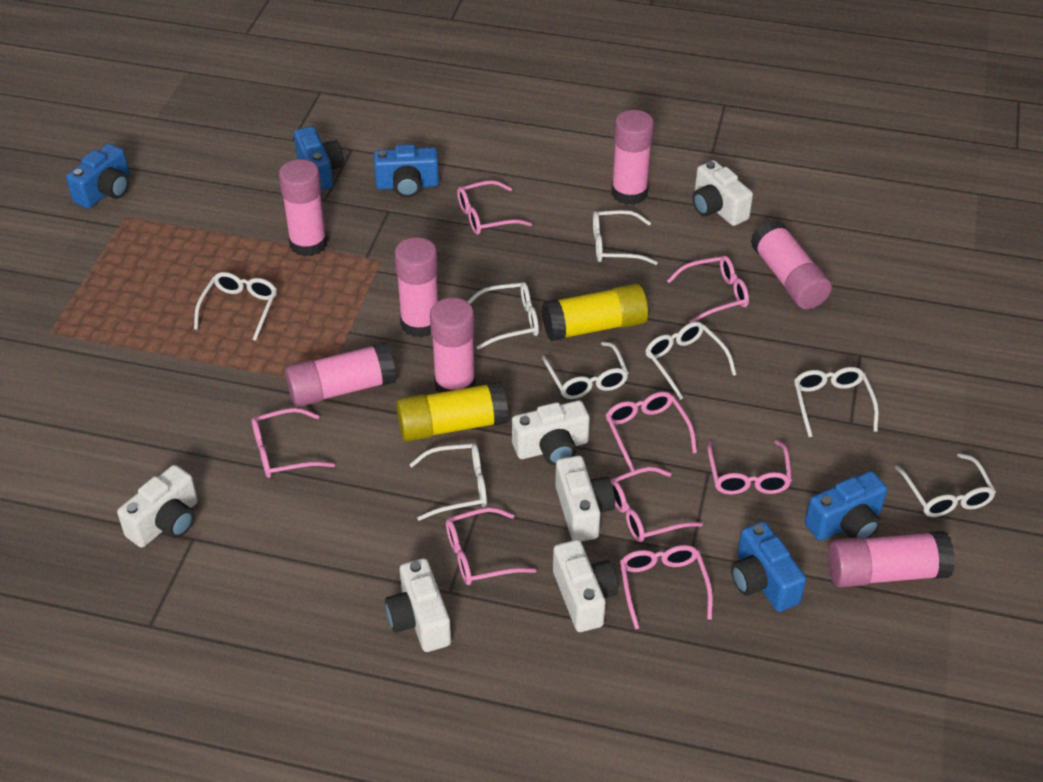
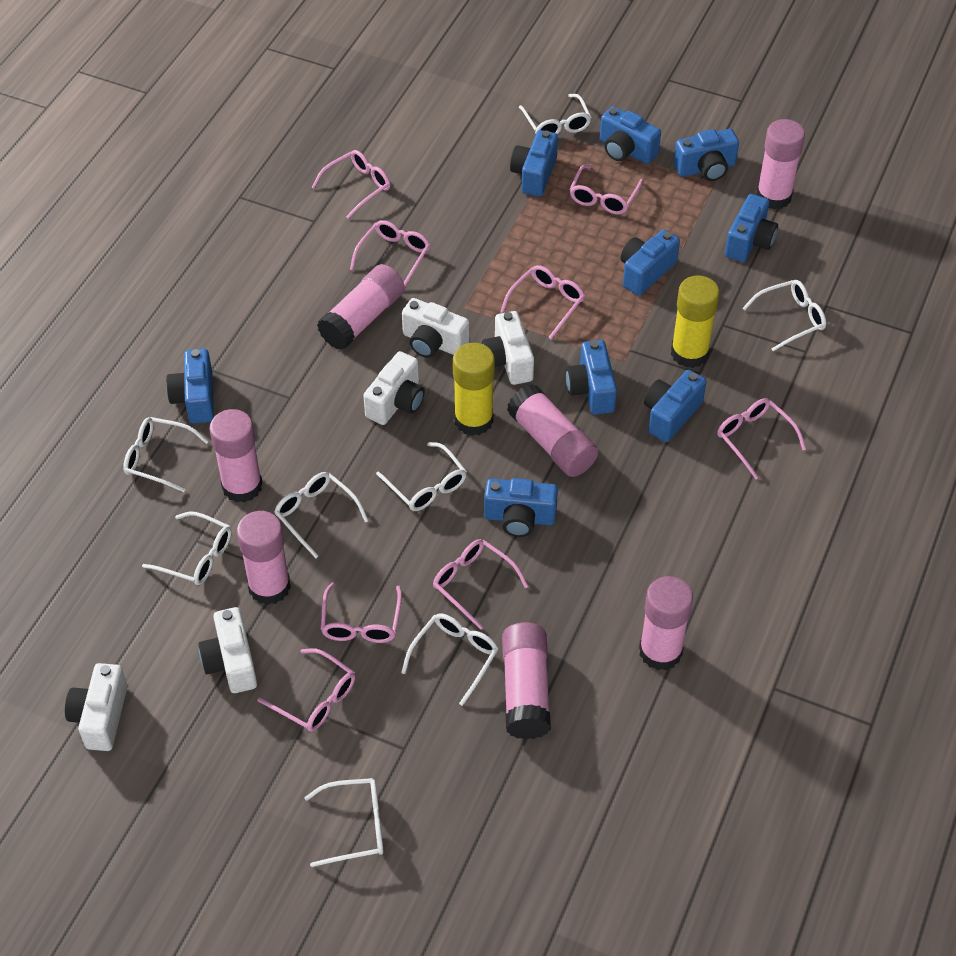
blue camera: 5 -> 9
white camera: 6 -> 5

